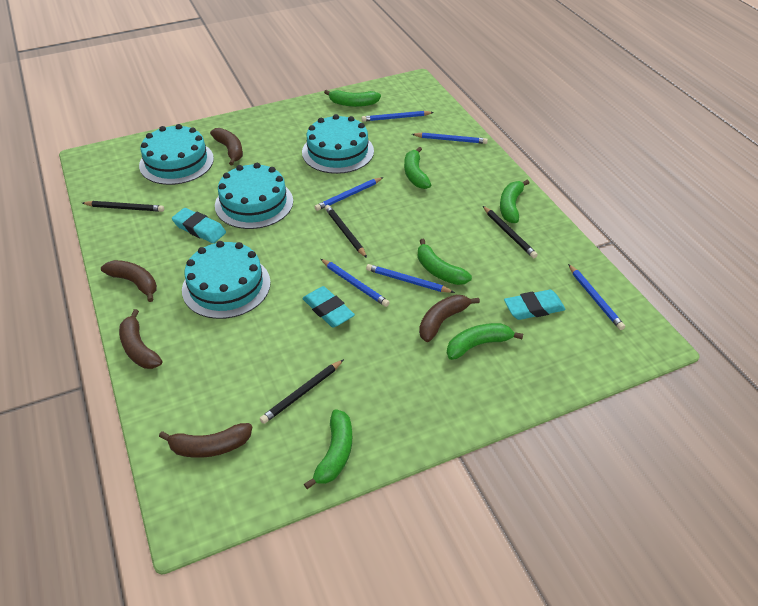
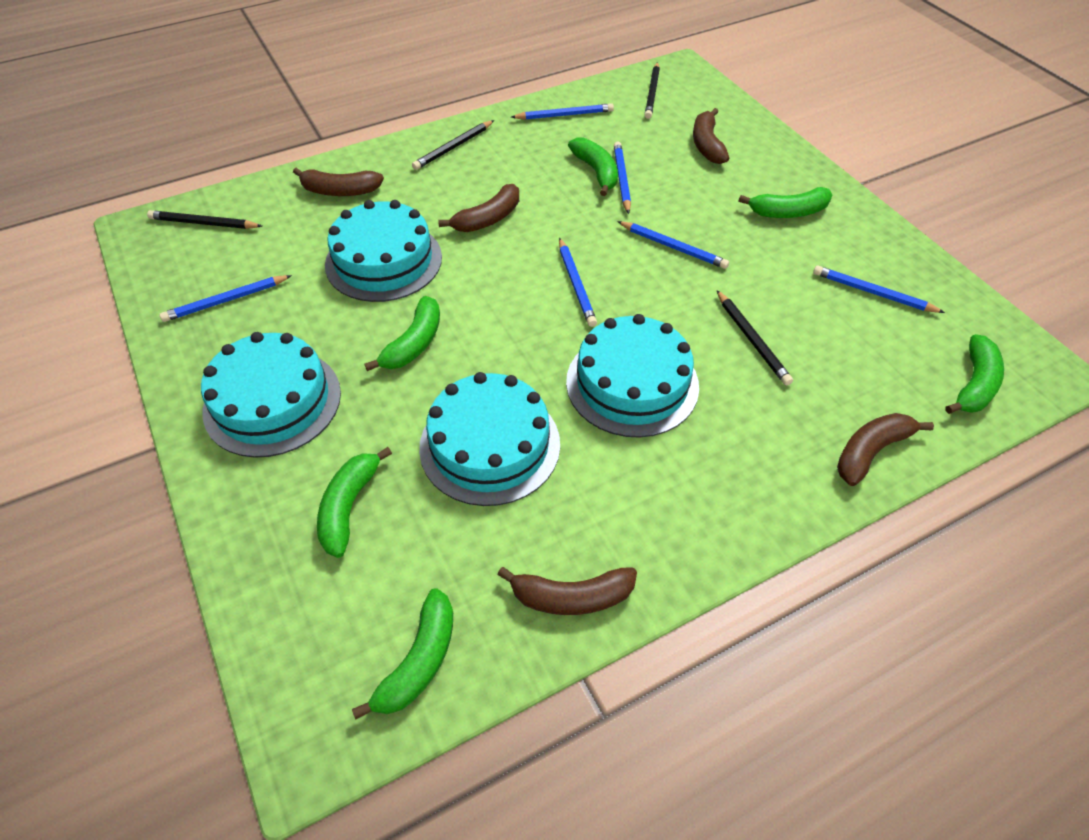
turquoise eraser: 3 -> 0

